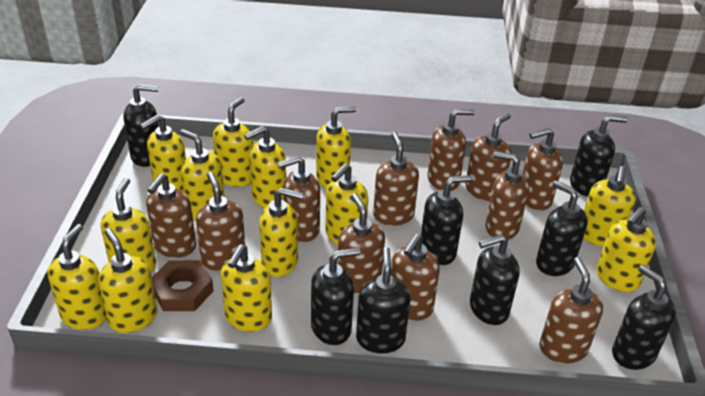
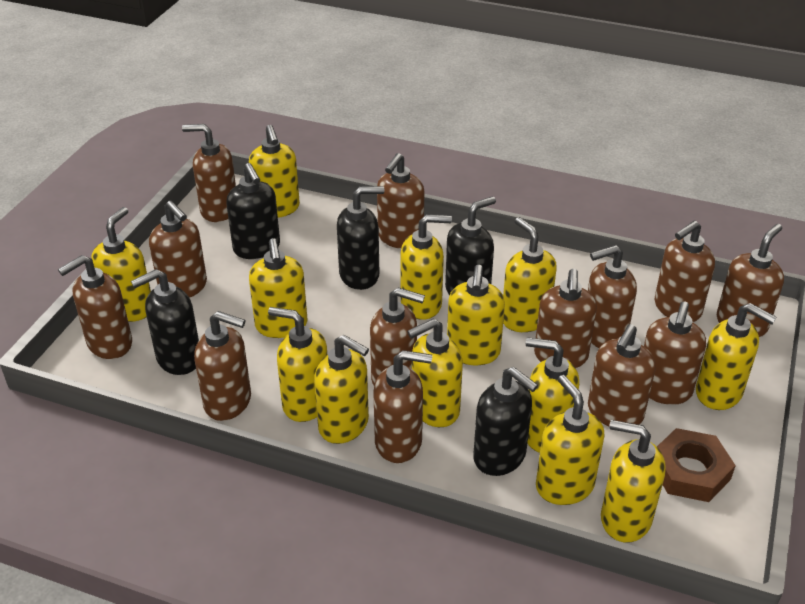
black soap dispenser: 8 -> 5
brown soap dispenser: 11 -> 13

